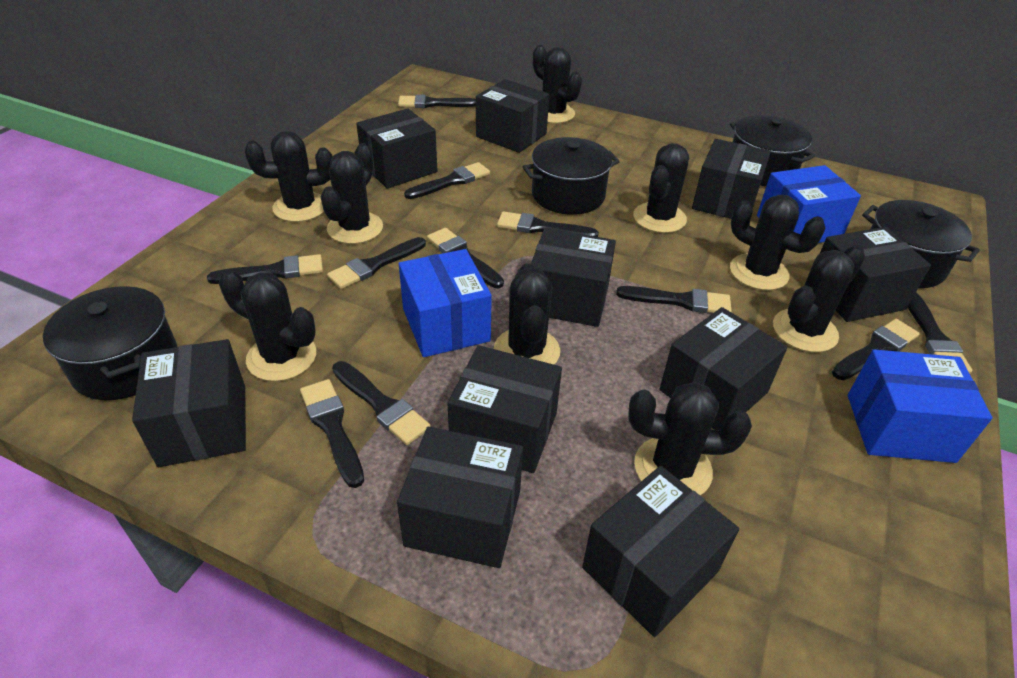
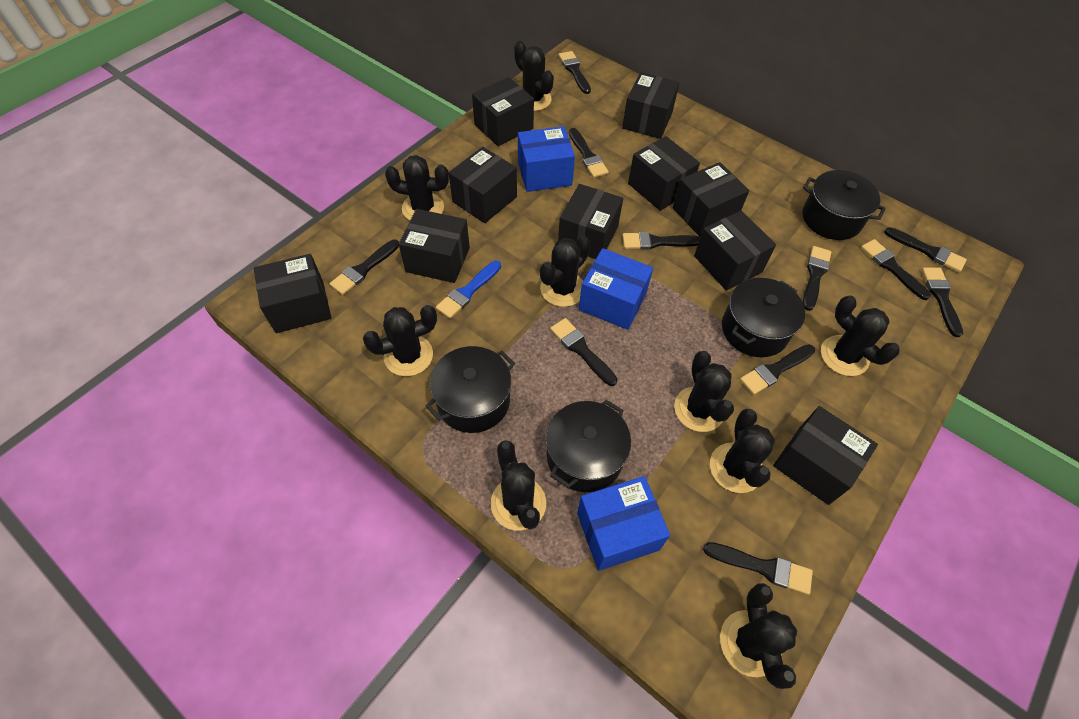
blue brush: 0 -> 1

